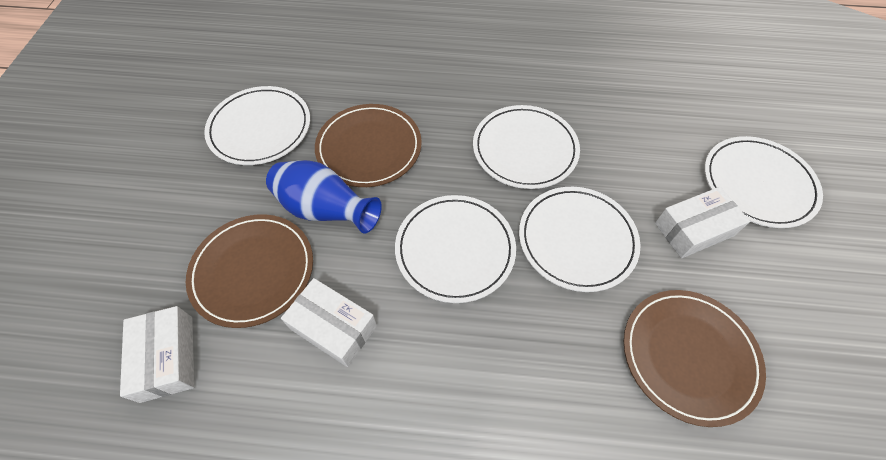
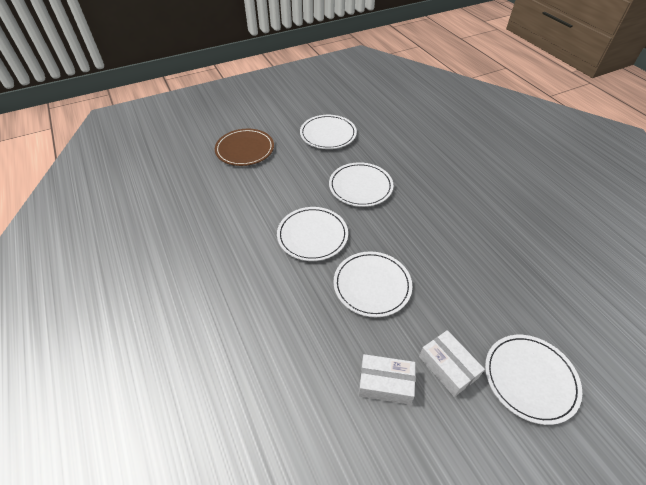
blue vase: 1 -> 0
brown plate: 3 -> 1
white box: 3 -> 2

